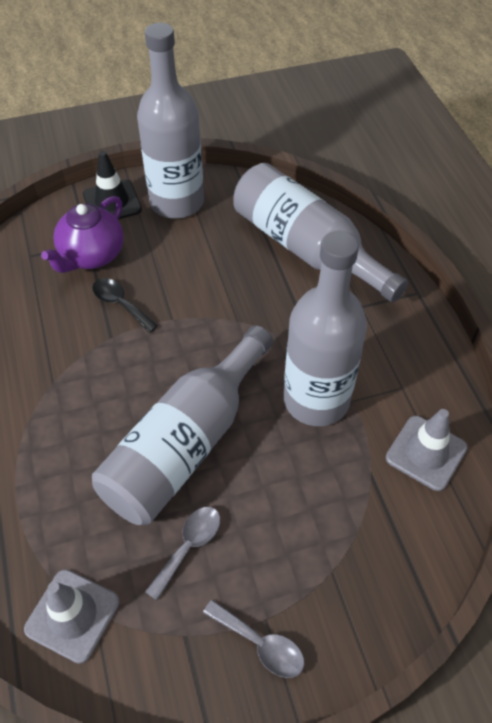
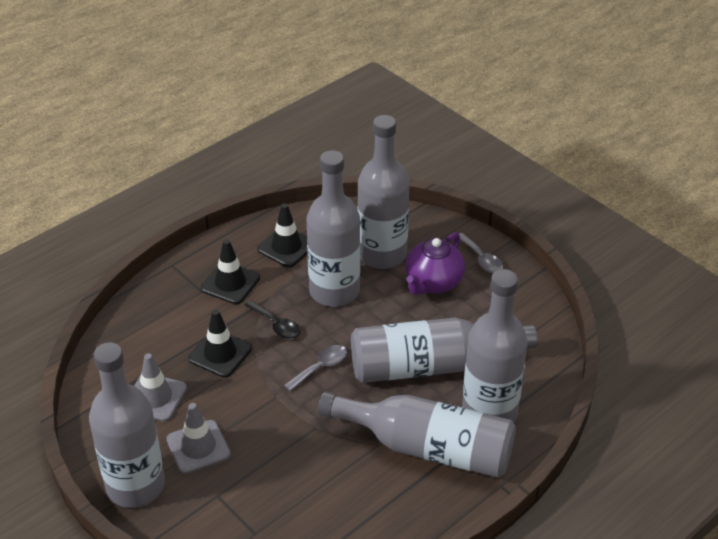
black traffic cone: 1 -> 3
grey bottle: 4 -> 6

